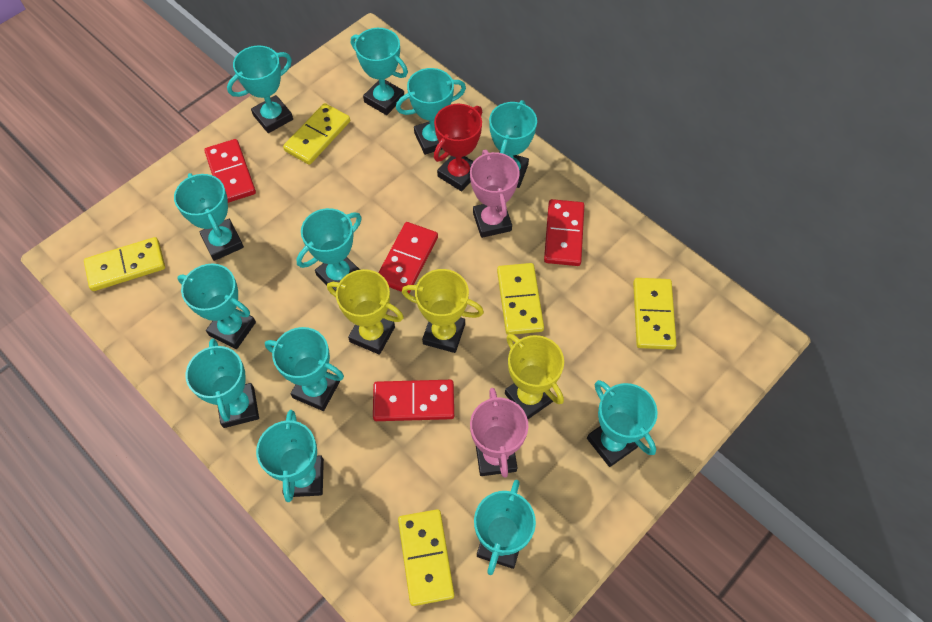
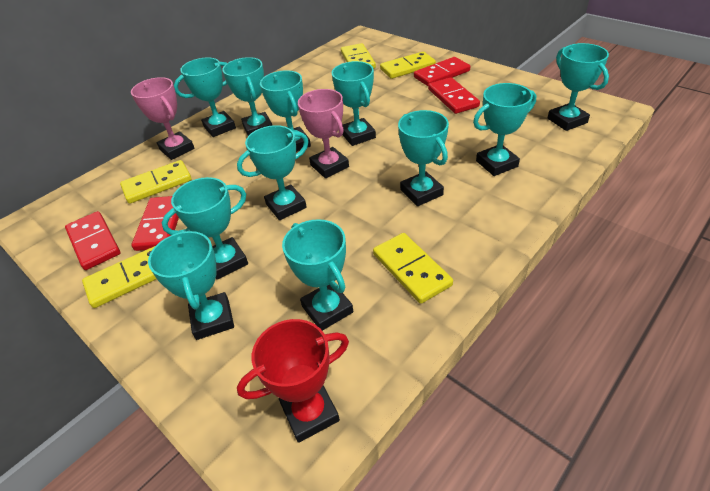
turquoise trophy: 12 -> 11
yellow trophy: 3 -> 0

